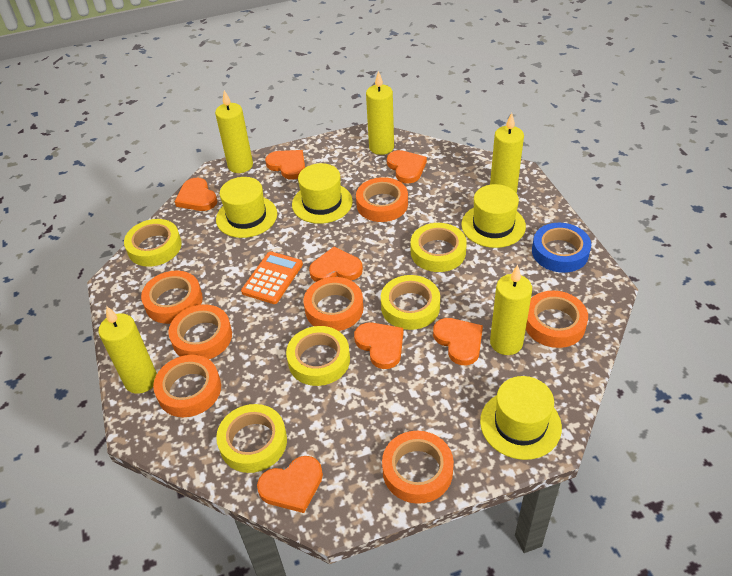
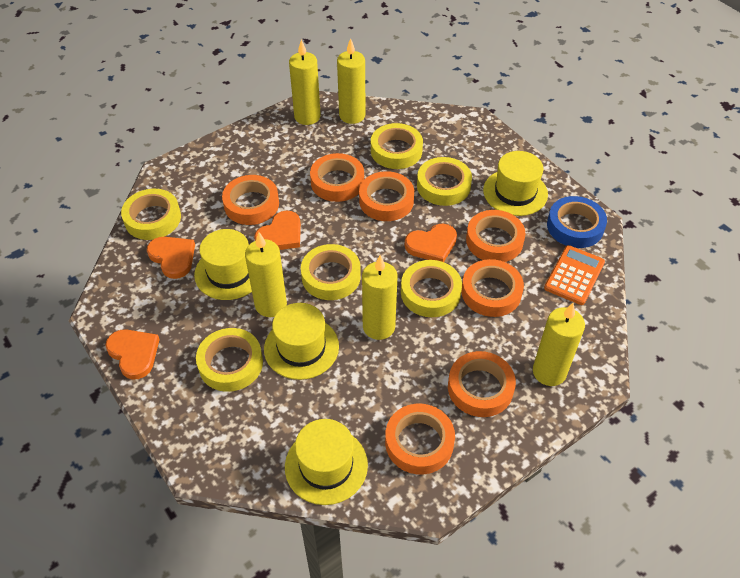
orange heart: 7 -> 4
yellow tape: 5 -> 6

